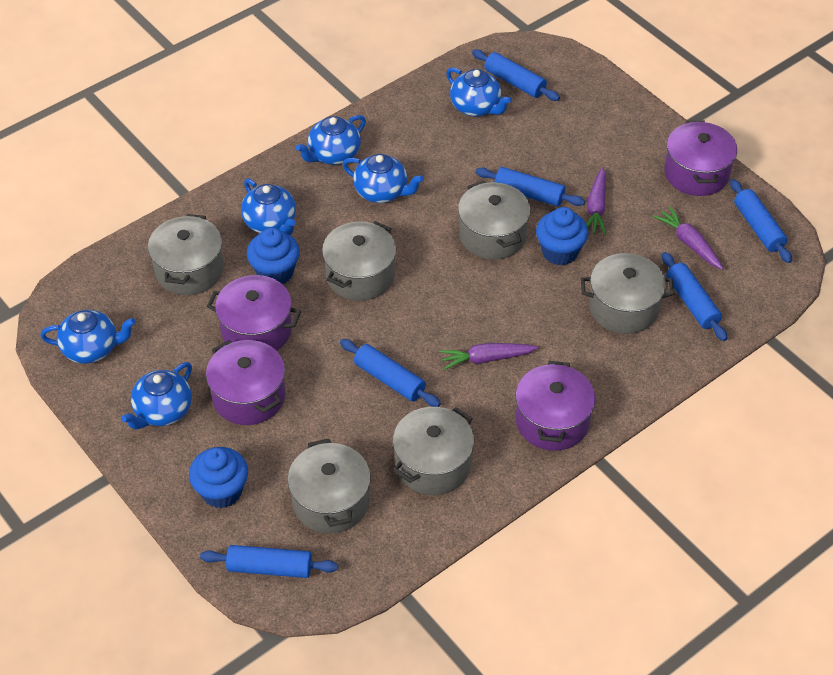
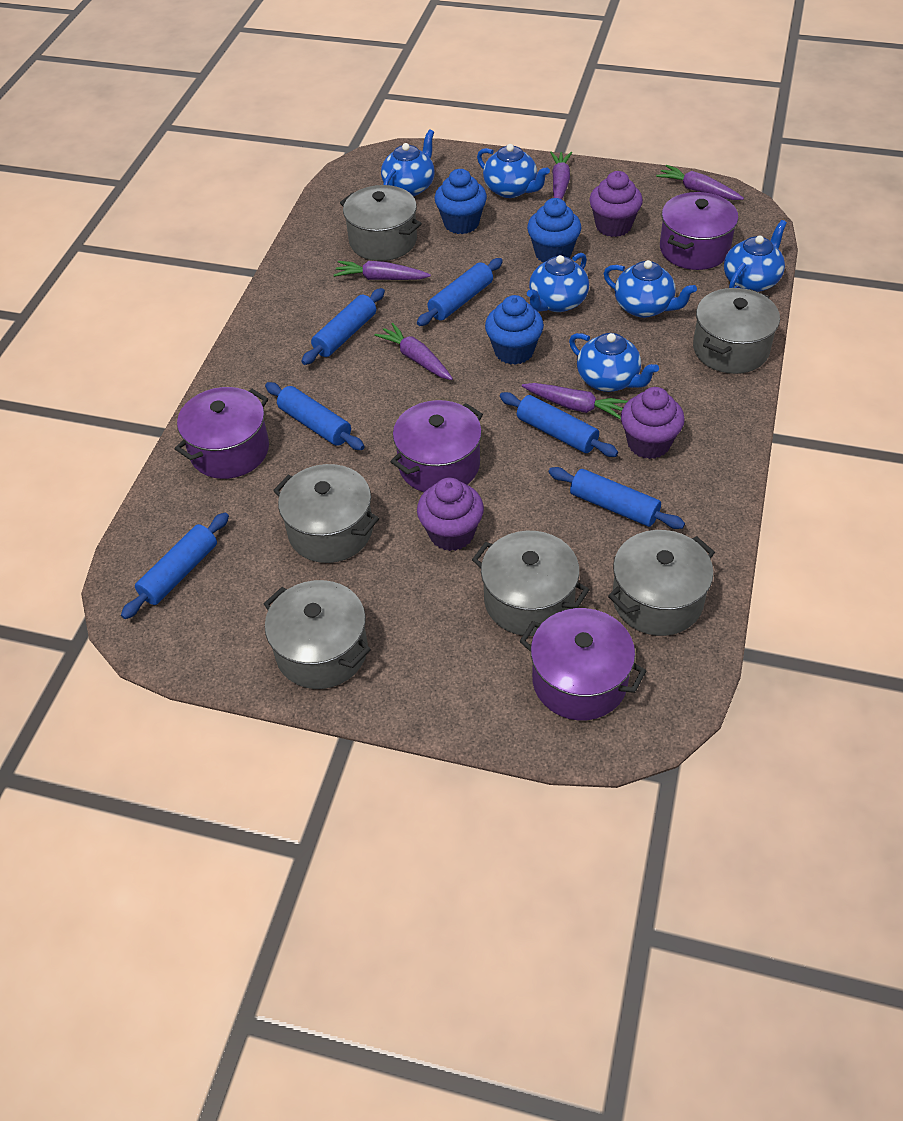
purple carrot: 3 -> 5
purple cupcake: 0 -> 3

